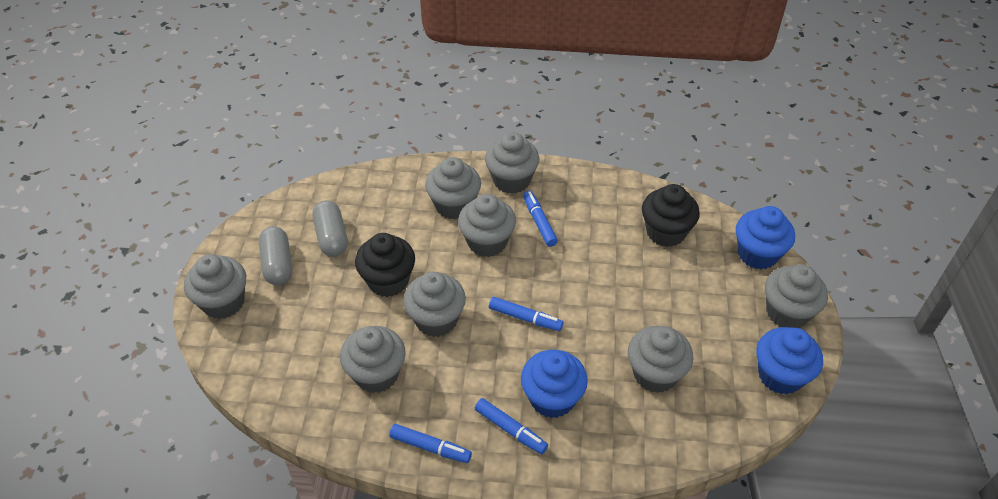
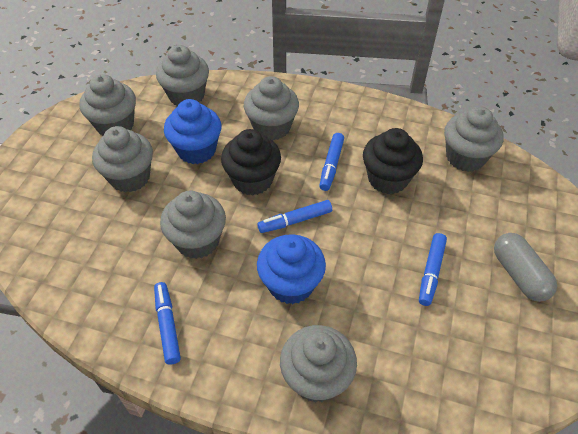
blue cupcake: 3 -> 2
grey capsule: 2 -> 1
grey cupcake: 8 -> 7

